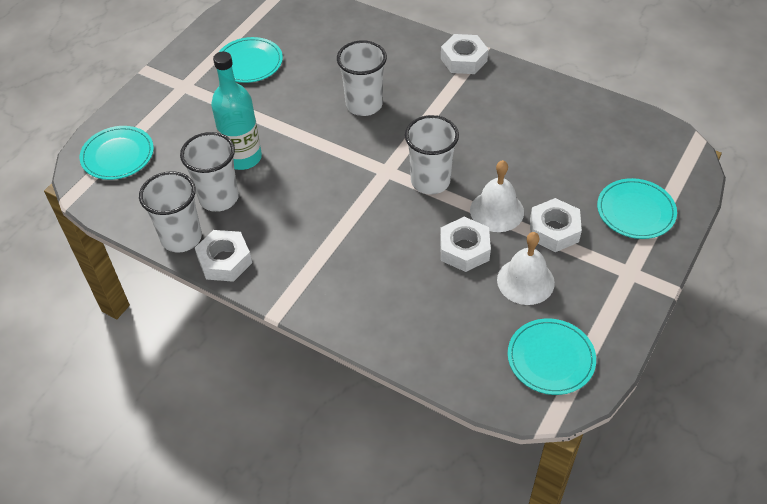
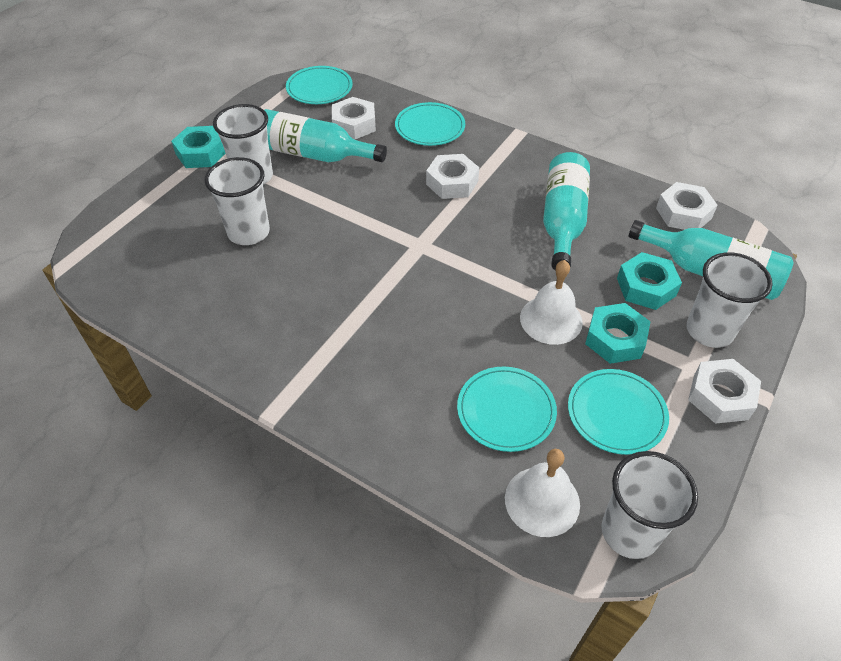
turquoise bottle: 1 -> 3
turquoise nut: 0 -> 3

